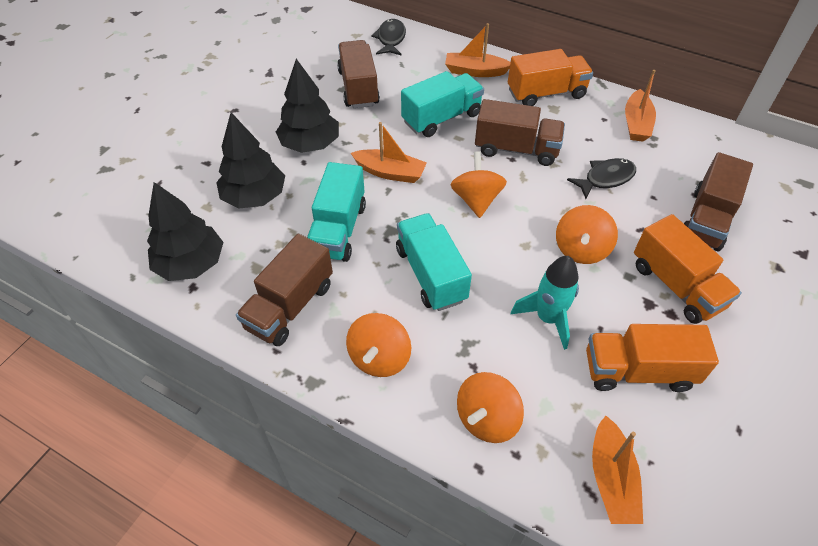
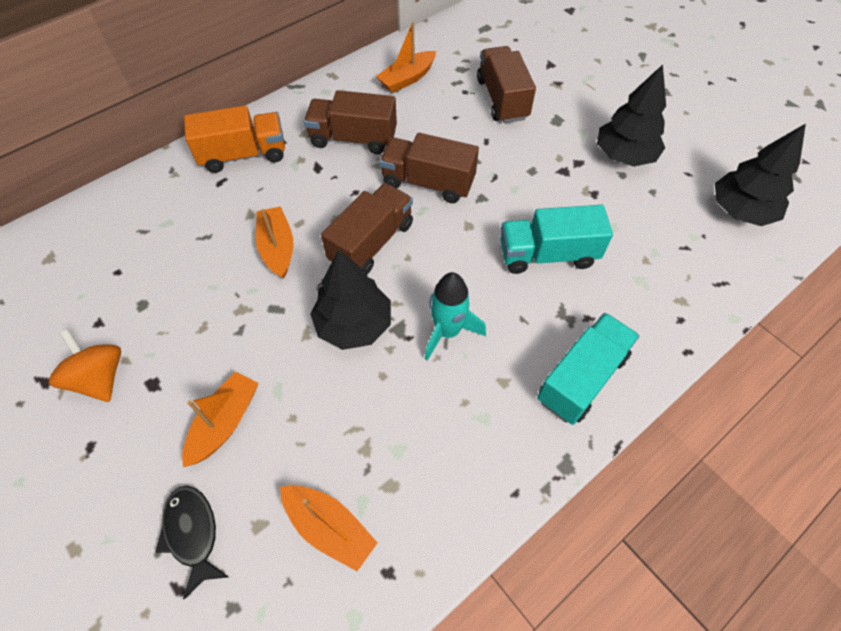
black fish: 2 -> 1
orange spinning top: 4 -> 1
orange truck: 3 -> 1
turquoise truck: 3 -> 2

